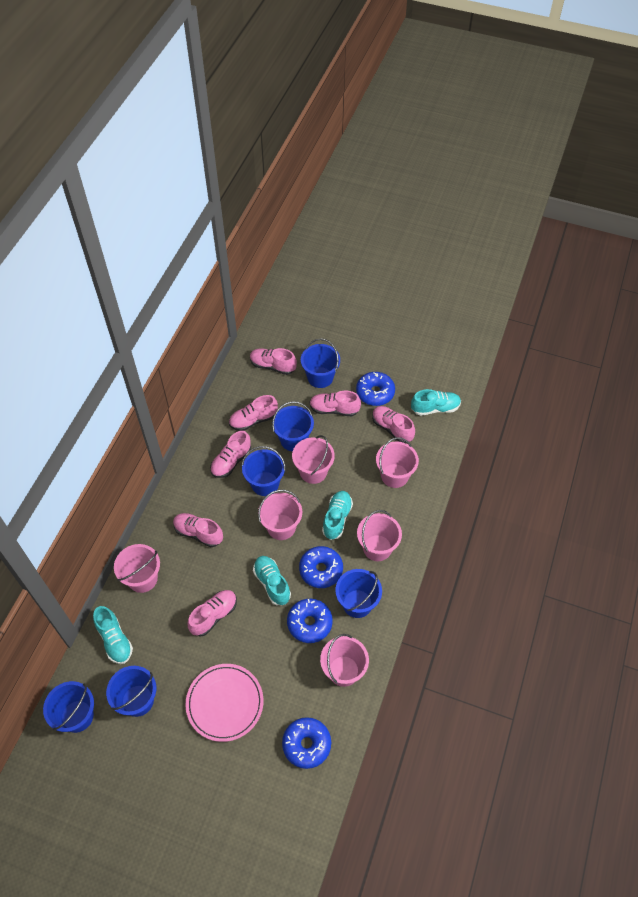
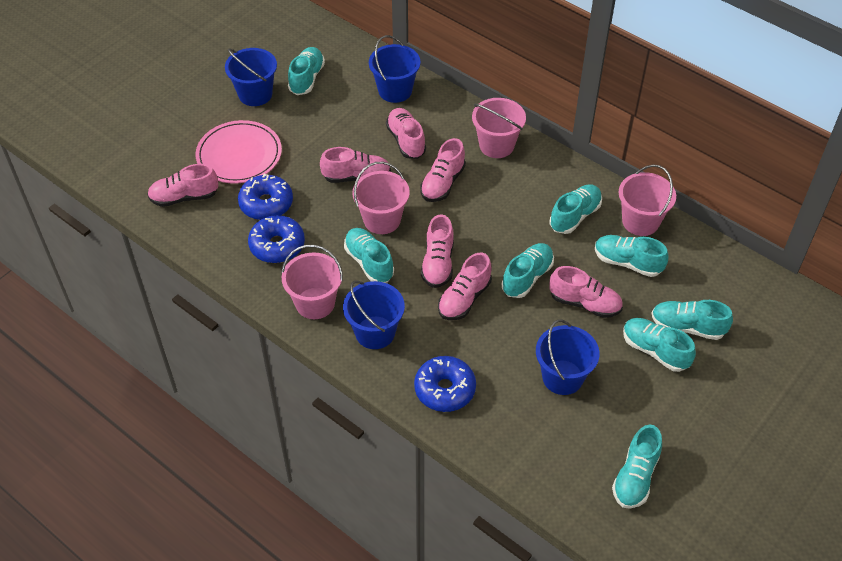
blue bucket: 6 -> 4
blue donut: 4 -> 3
pink bucket: 6 -> 4
turquoise shoe: 4 -> 8

